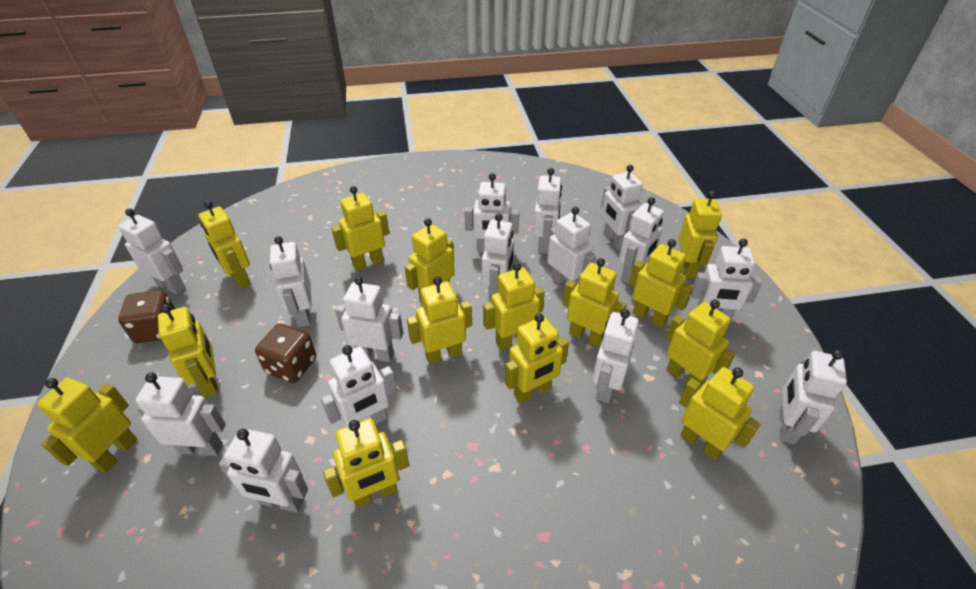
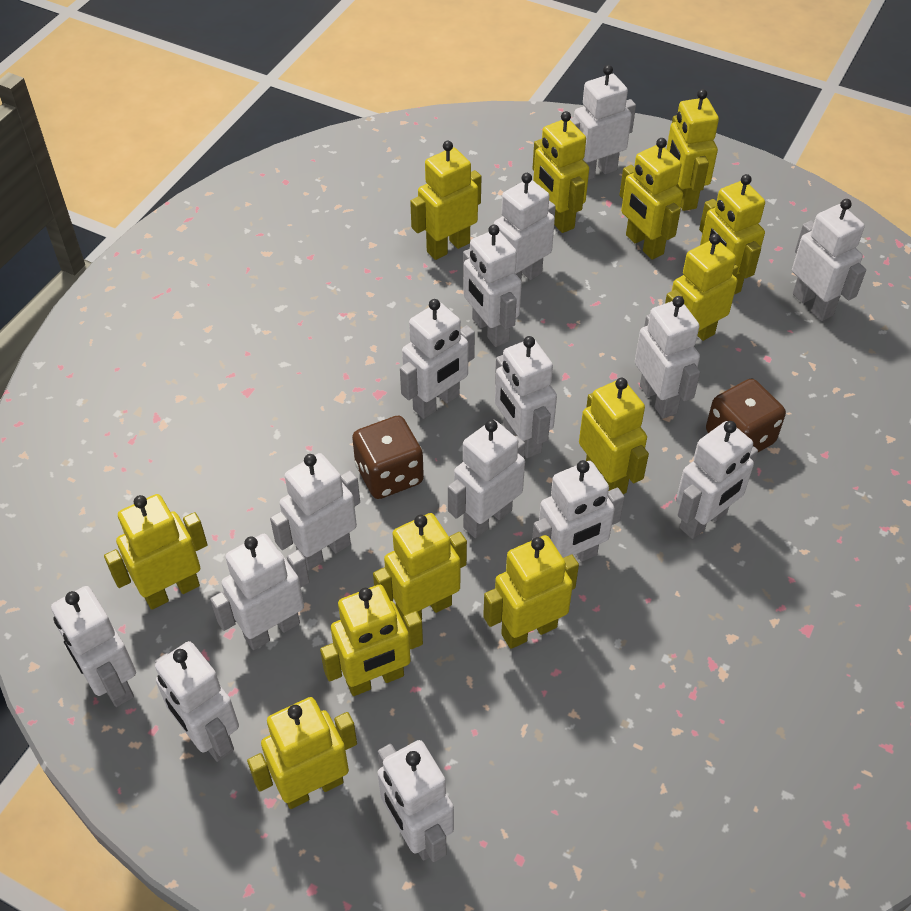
yellow robot: 14 -> 12

